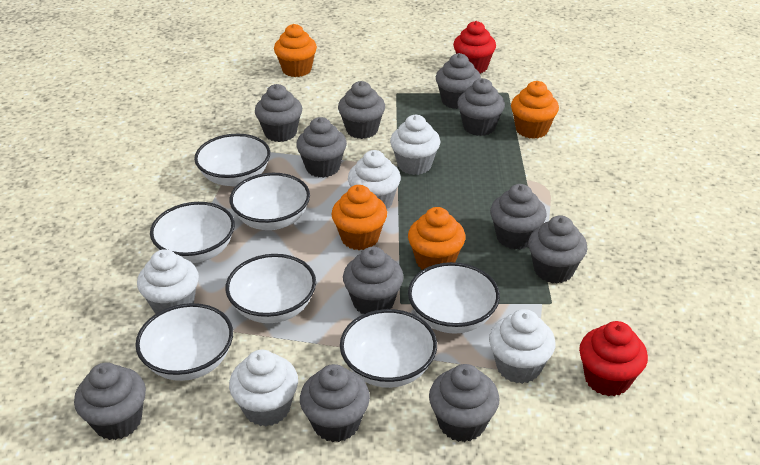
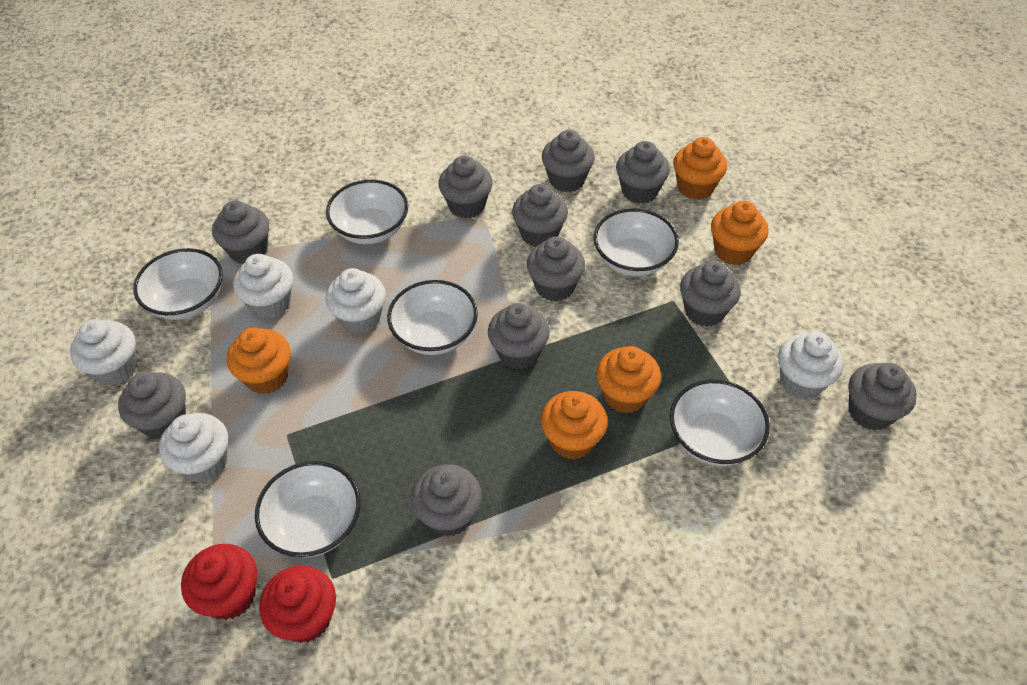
orange cupcake: 4 -> 5
white bowl: 7 -> 6

